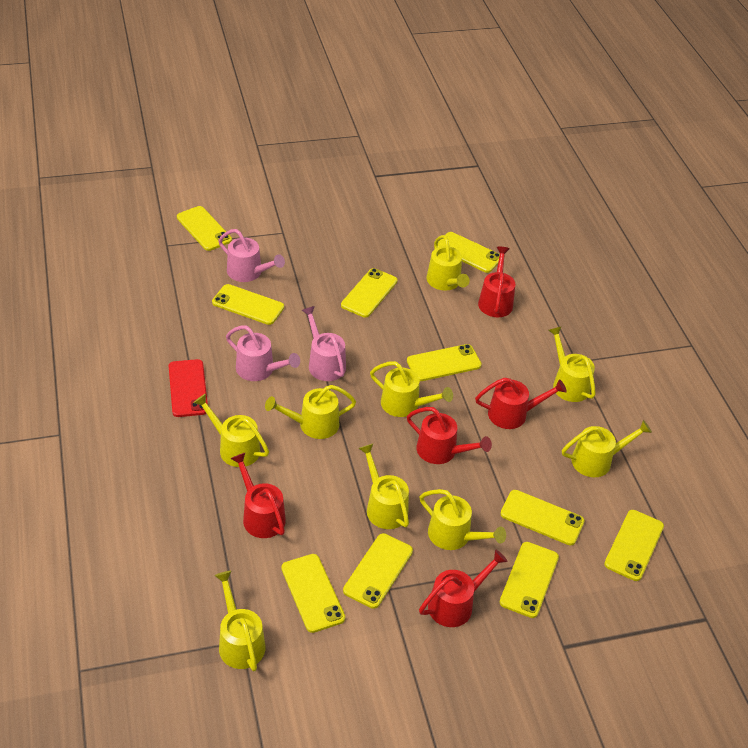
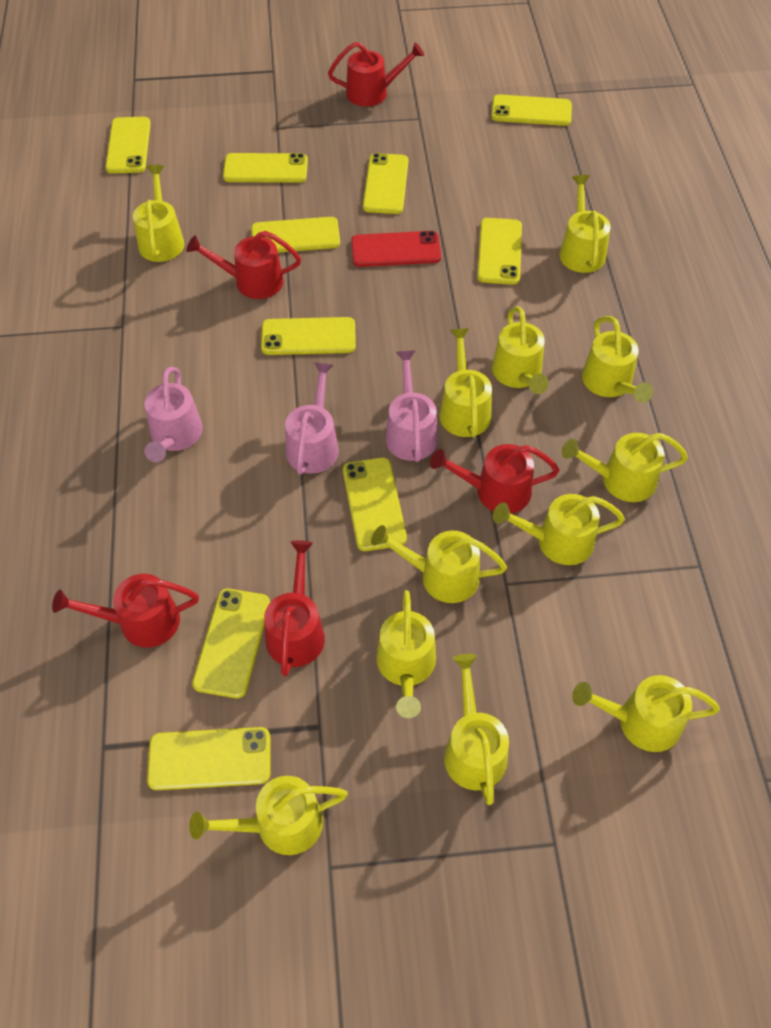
yellow watering can: 9 -> 12

